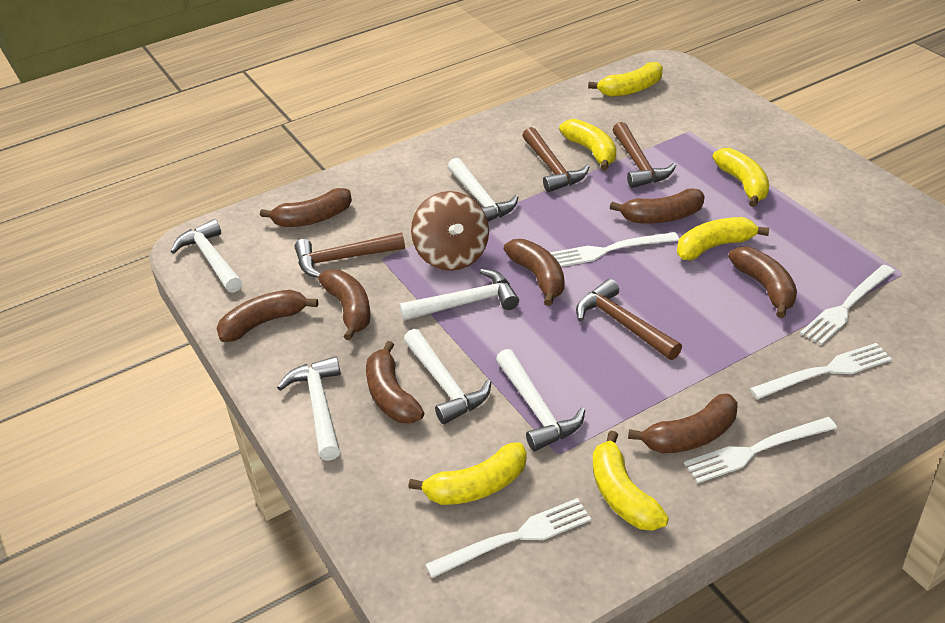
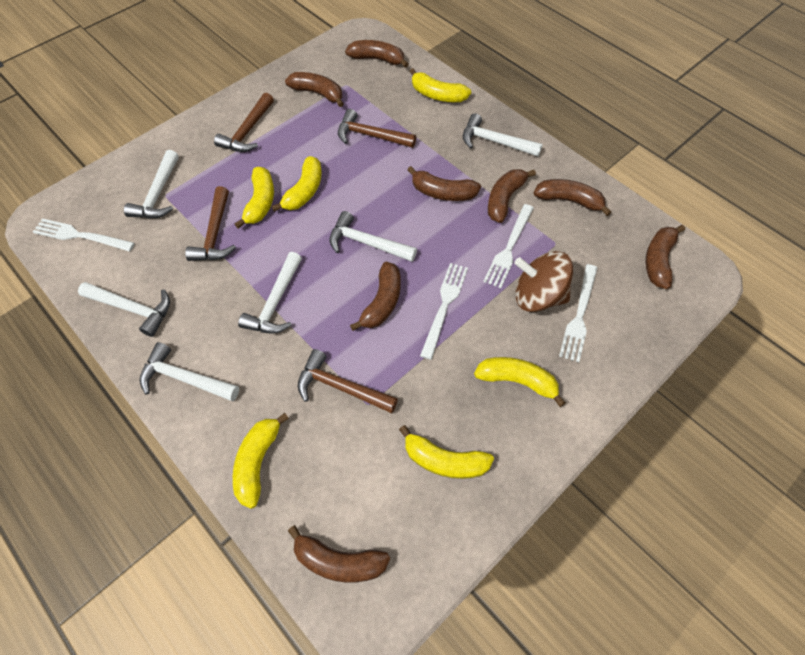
white fork: 5 -> 4

